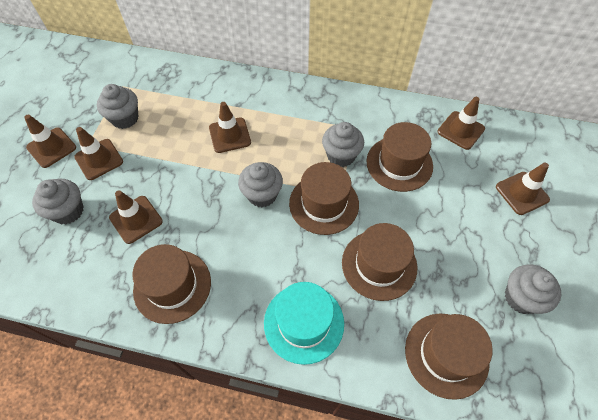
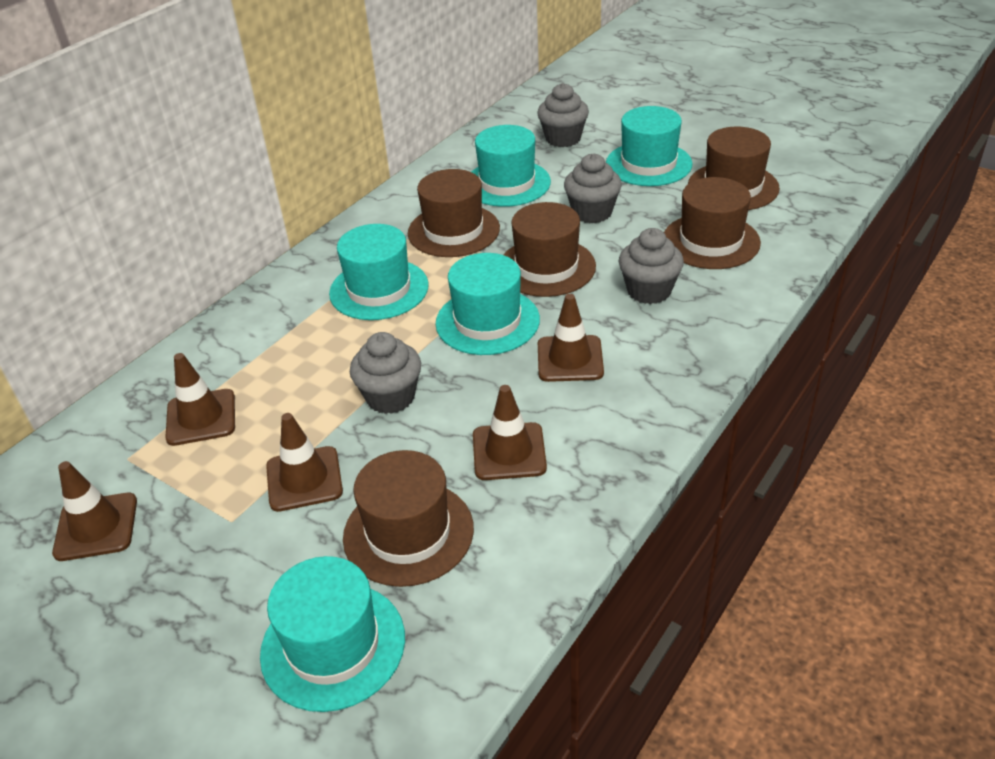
brown traffic cone: 6 -> 5
grey cupcake: 5 -> 4
turquoise hat: 1 -> 5

